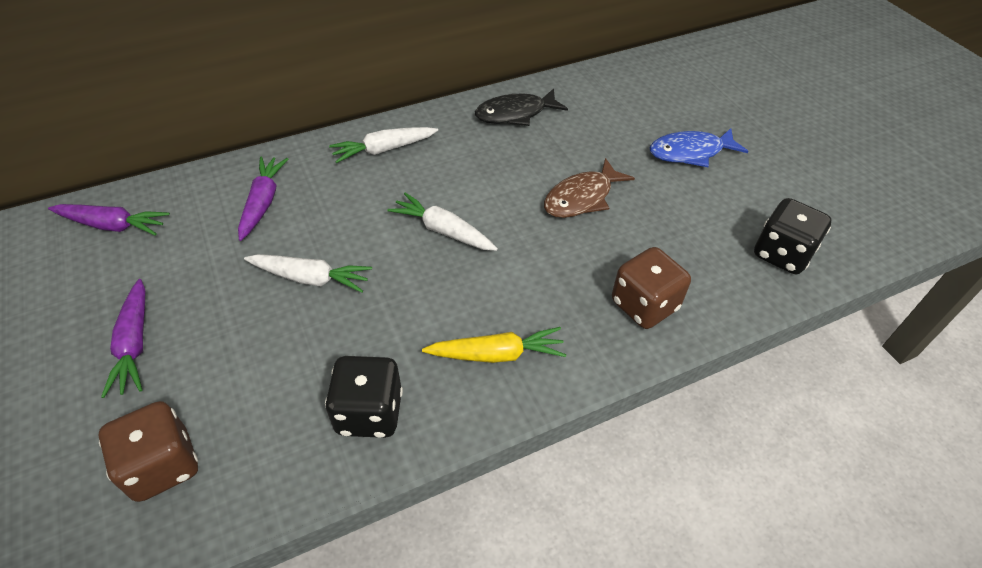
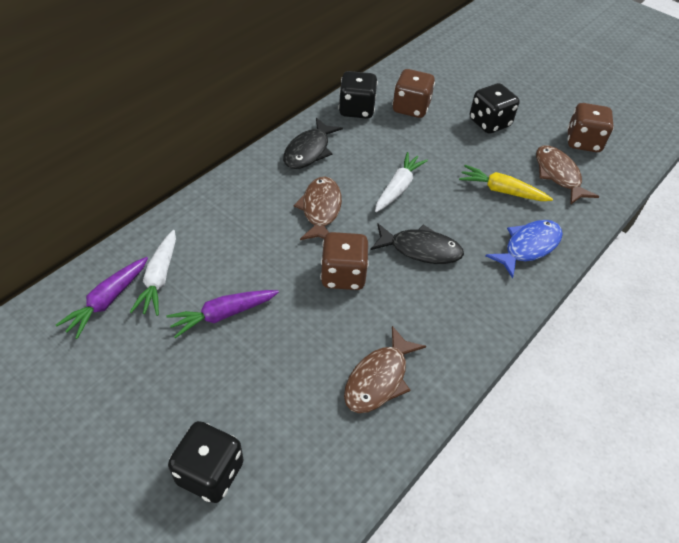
black dice: 2 -> 3
black fish: 1 -> 2
brown dice: 2 -> 3
brown fish: 1 -> 3
purple carrot: 3 -> 2
white carrot: 3 -> 2

